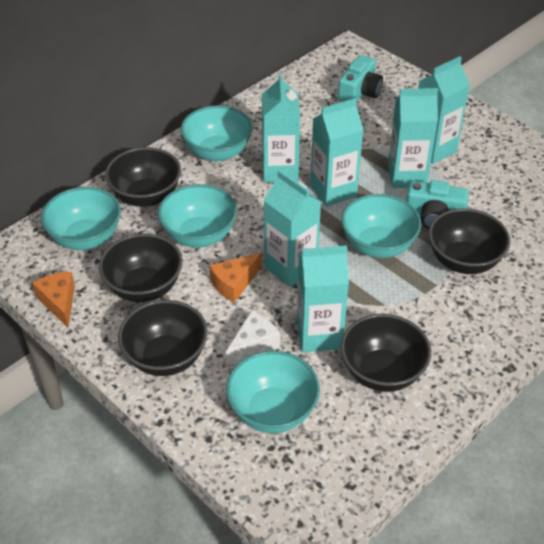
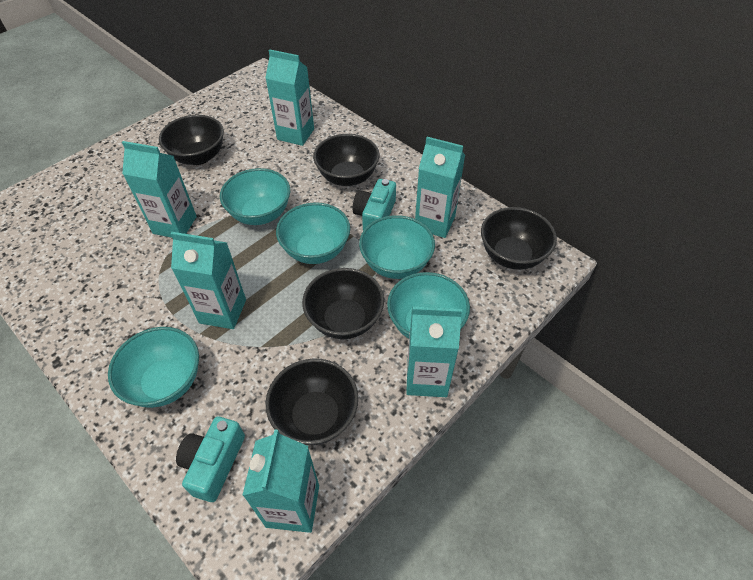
orange cheese: 2 -> 0
white cheese: 1 -> 0

